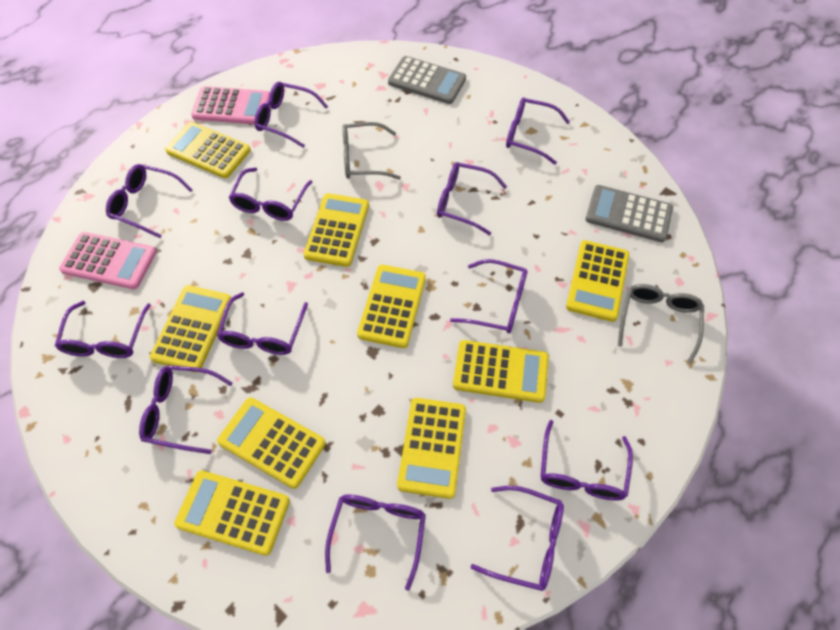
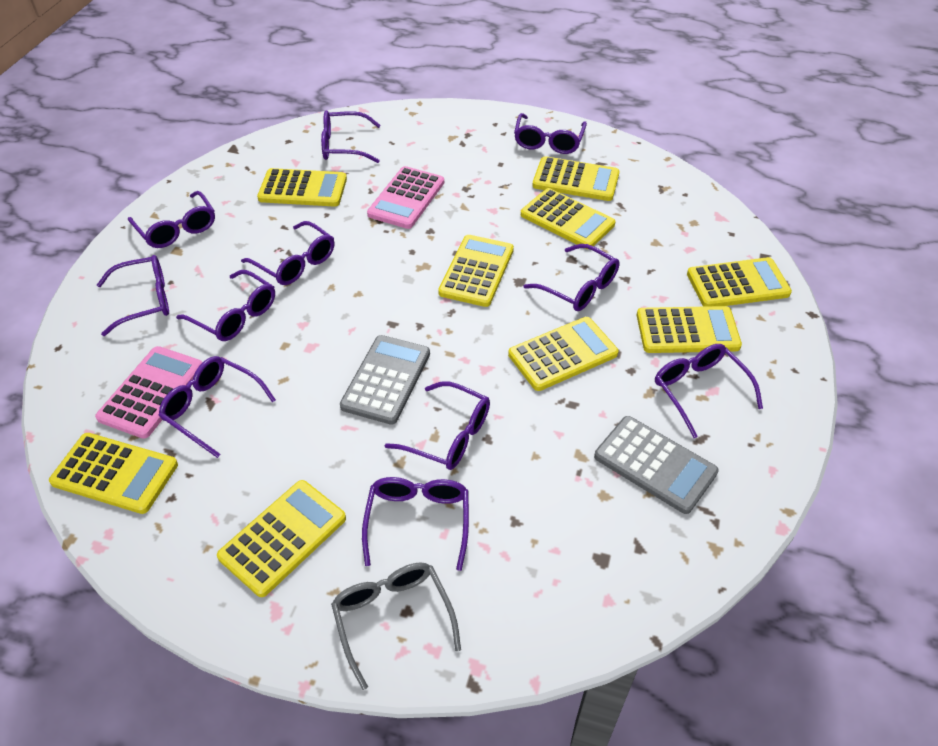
grey glasses: 2 -> 1
purple glasses: 12 -> 11

